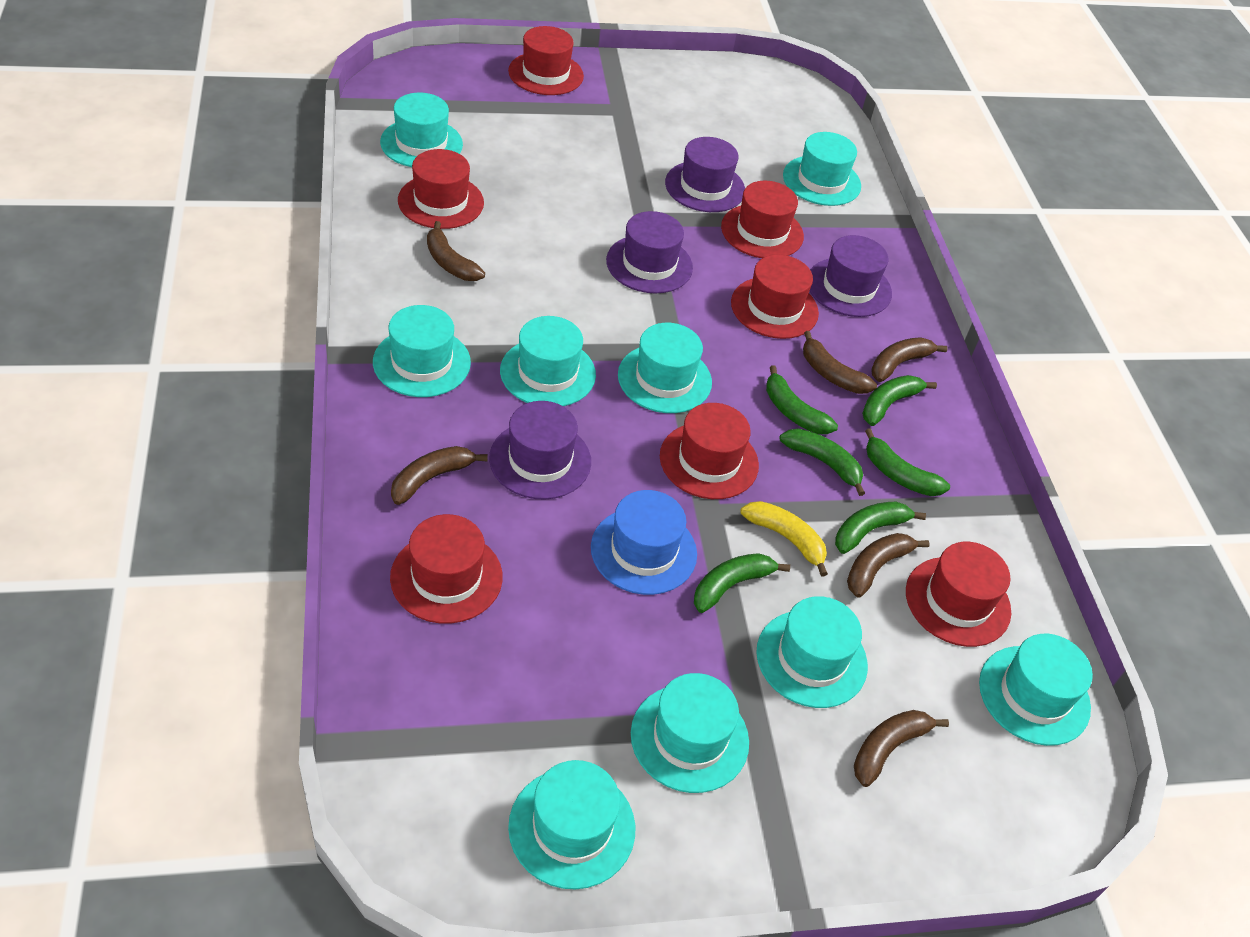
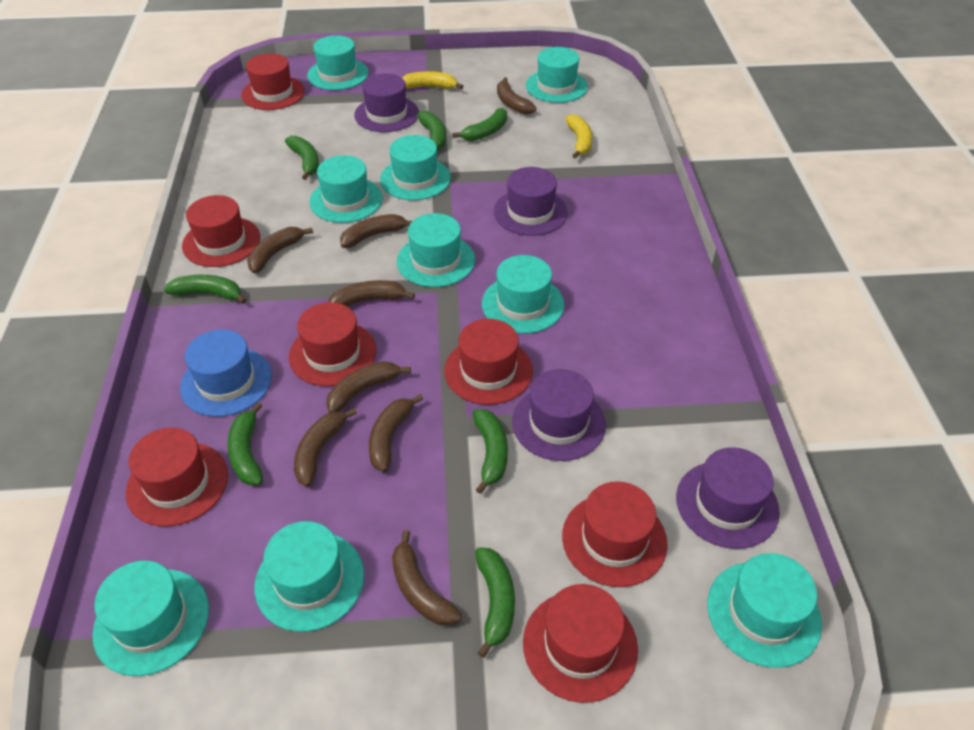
brown banana: 6 -> 8
green banana: 6 -> 7
yellow banana: 1 -> 2

